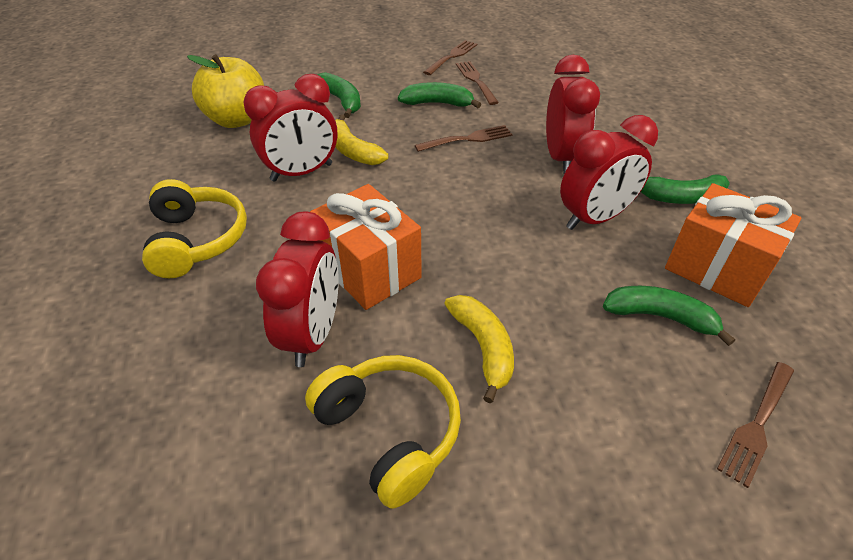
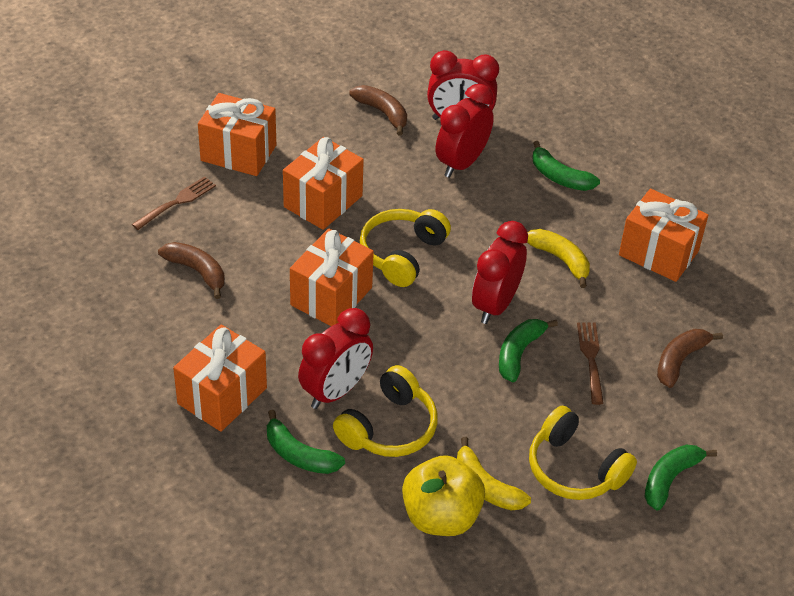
brown banana: 0 -> 3
brown fork: 4 -> 2
orange gift: 2 -> 5
yellow headphones: 2 -> 3

